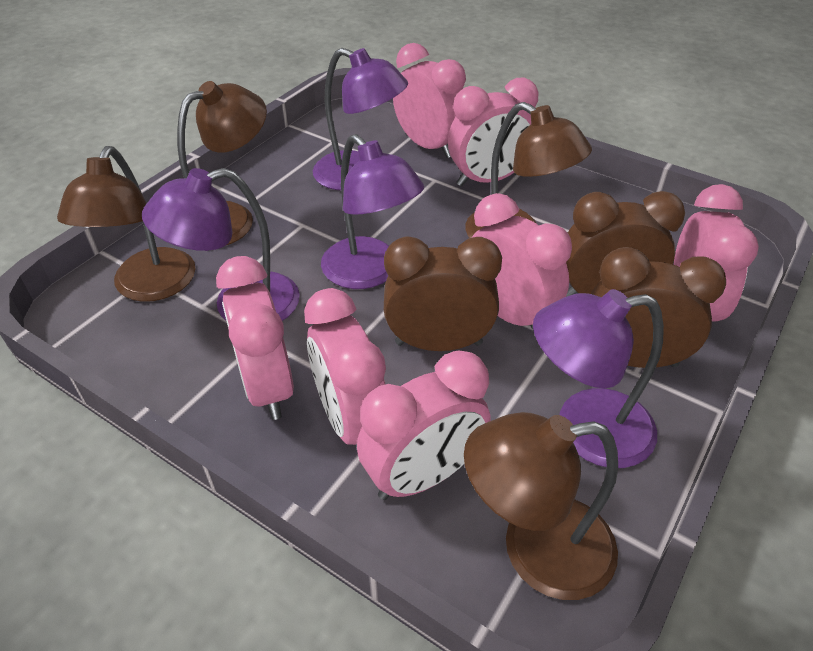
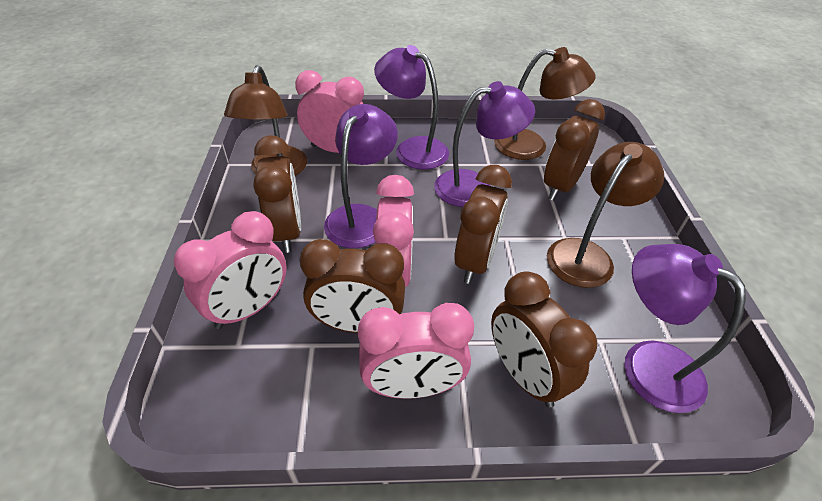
brown clock: 3 -> 5
brown lamp: 4 -> 3
pink clock: 7 -> 4

